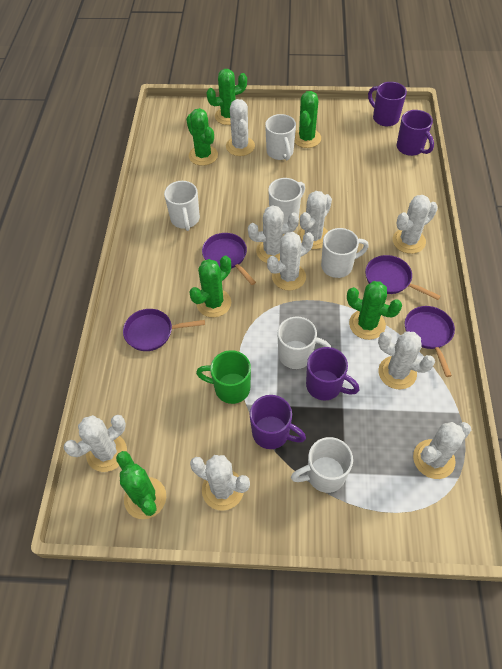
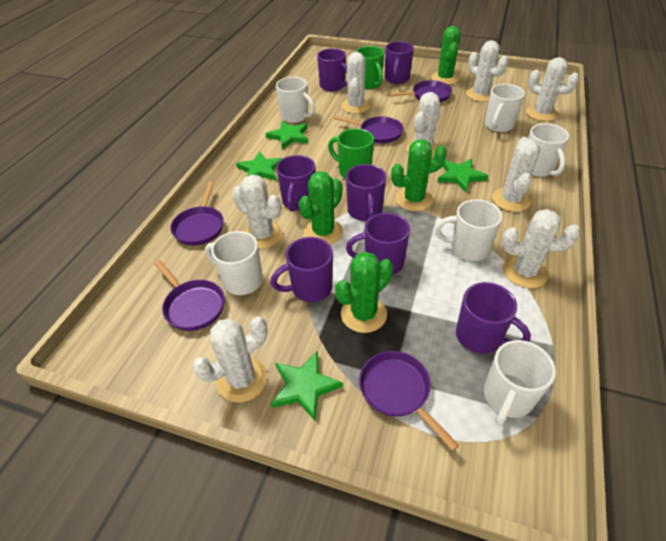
green cactus: 6 -> 4
green mug: 1 -> 2
green star: 0 -> 4
purple mug: 4 -> 7
purple pan: 4 -> 5
white cactus: 9 -> 8

